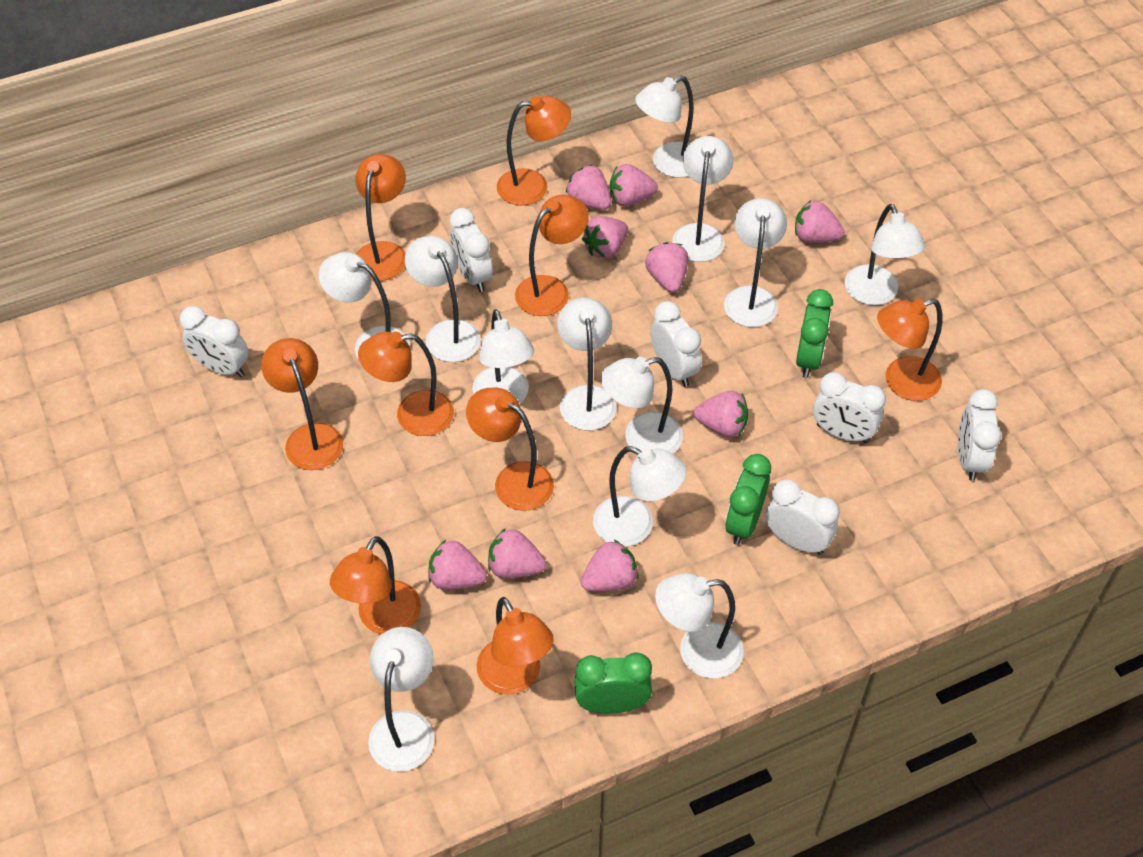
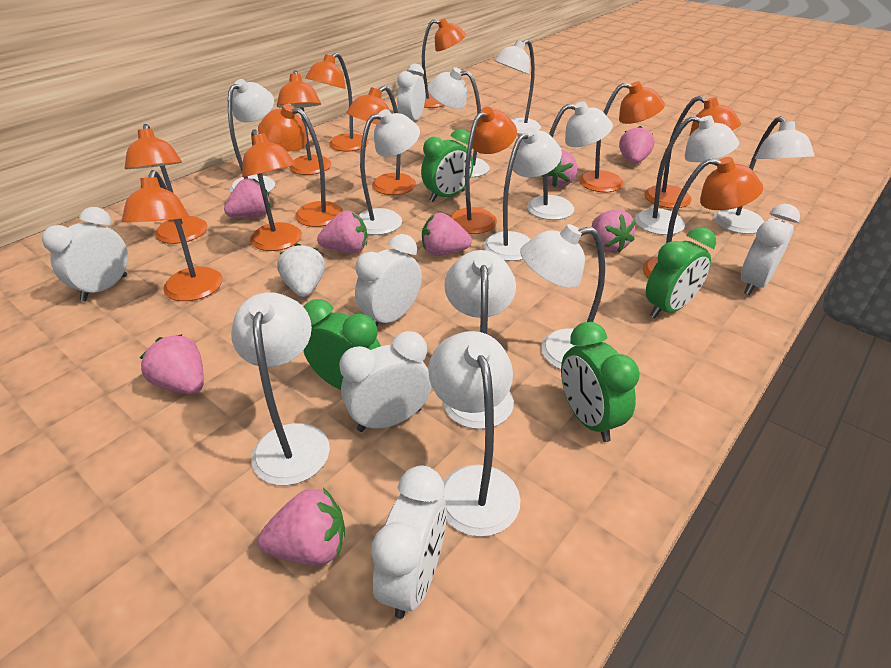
green clock: 3 -> 4
orange lamp: 9 -> 12
pink strawberry: 9 -> 8
white strawberry: 0 -> 1

